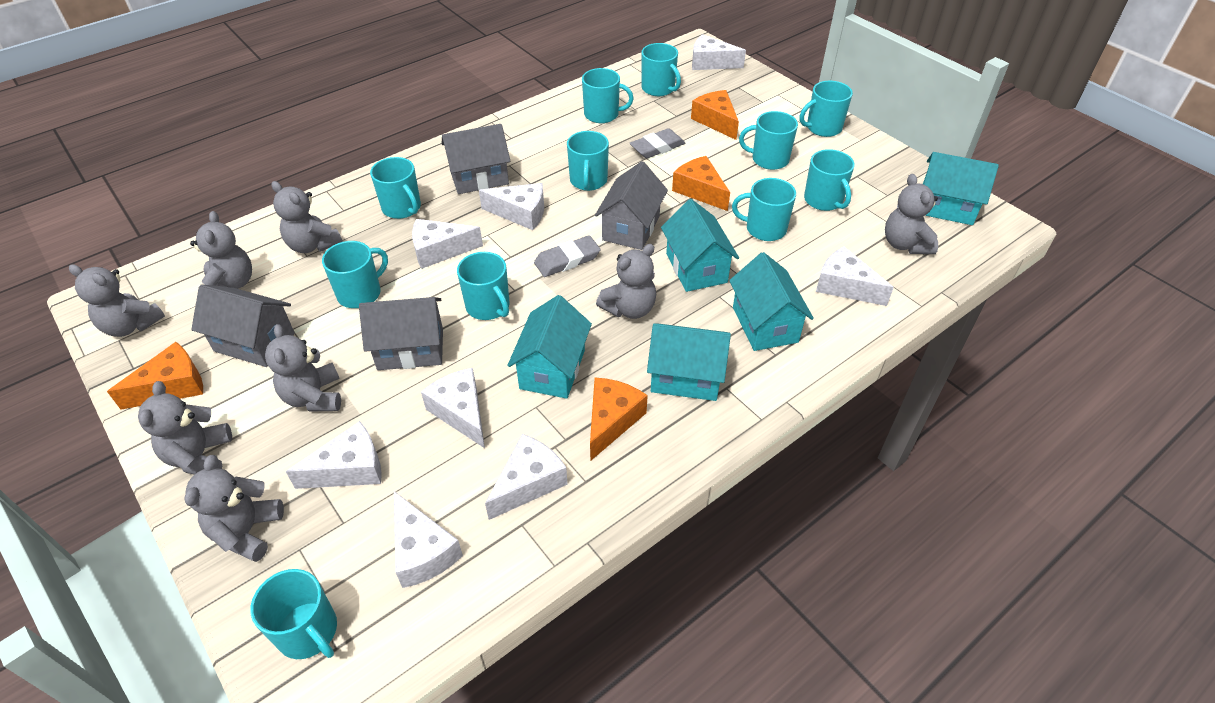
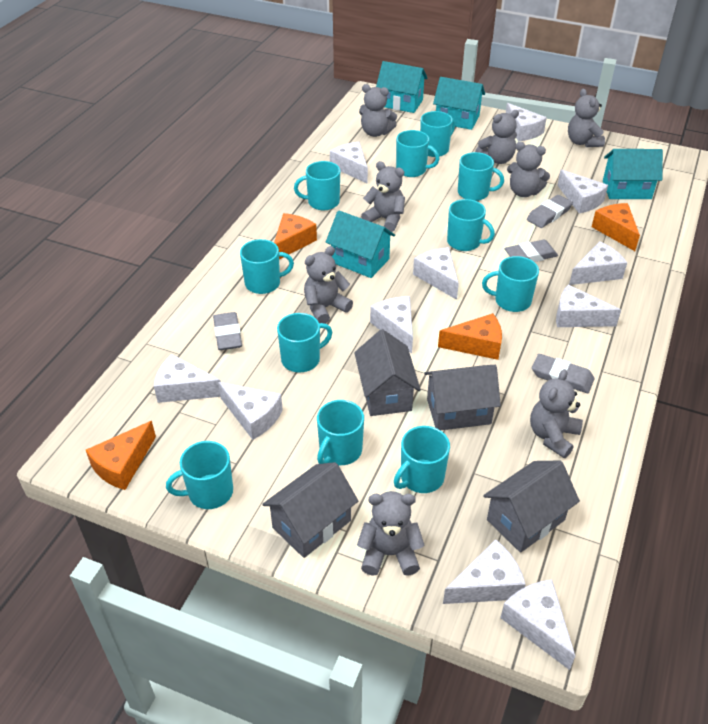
grey eraser: 2 -> 4
turquoise house: 5 -> 4
white cheese: 8 -> 11

